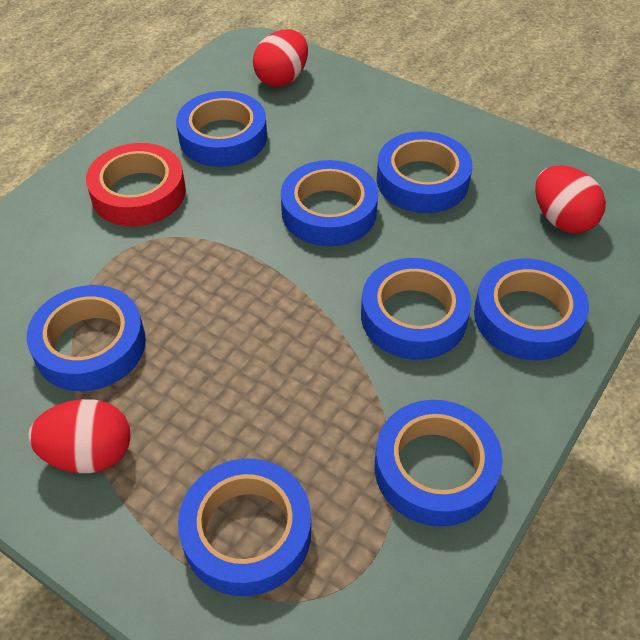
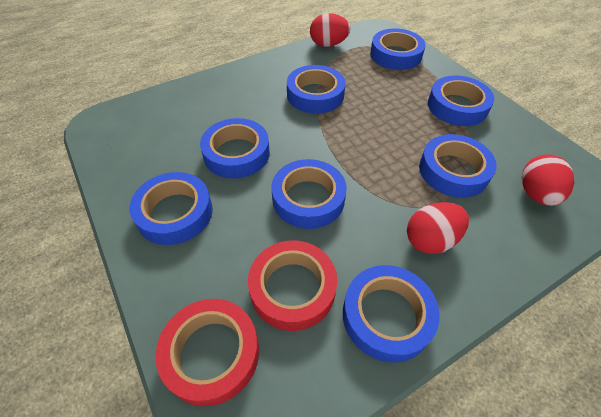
red tape: 1 -> 2

